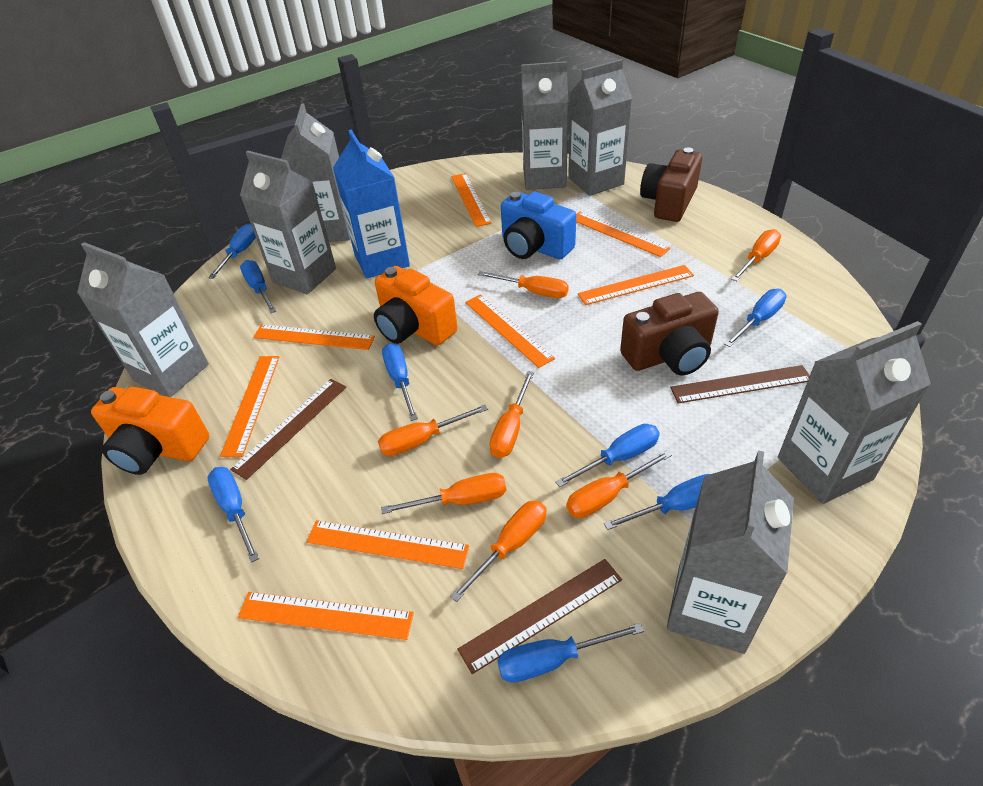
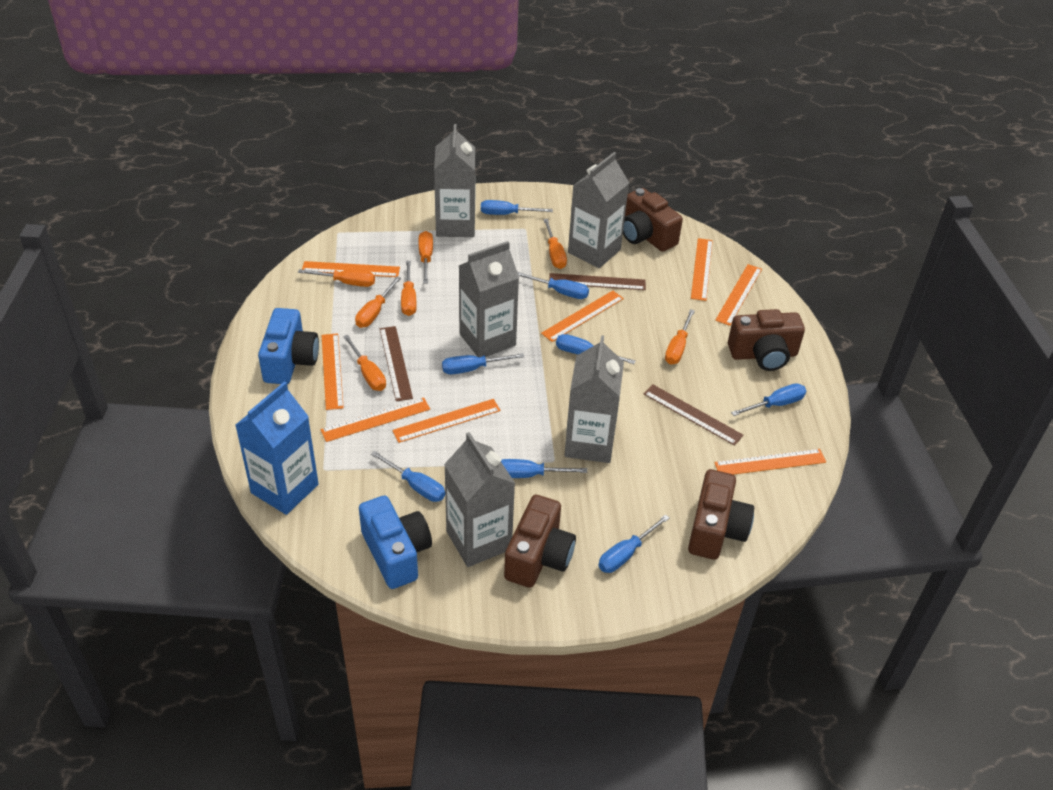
blue camera: 1 -> 2
brown camera: 2 -> 4
grey carton: 7 -> 5
orange camera: 2 -> 0

